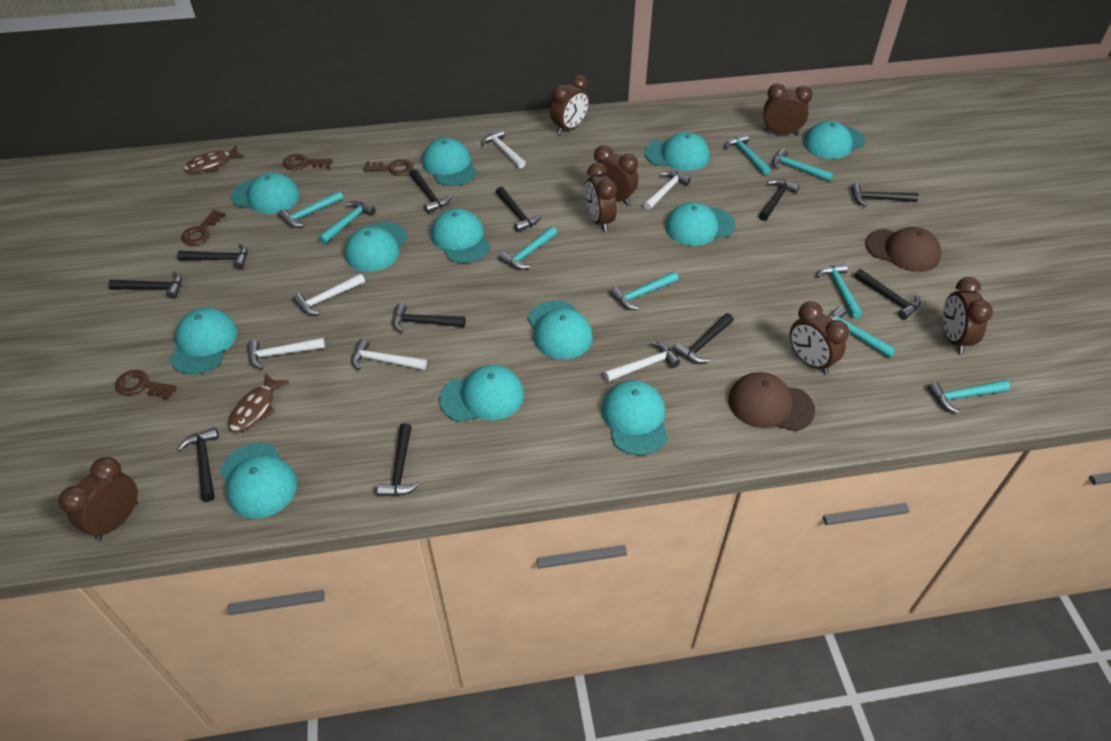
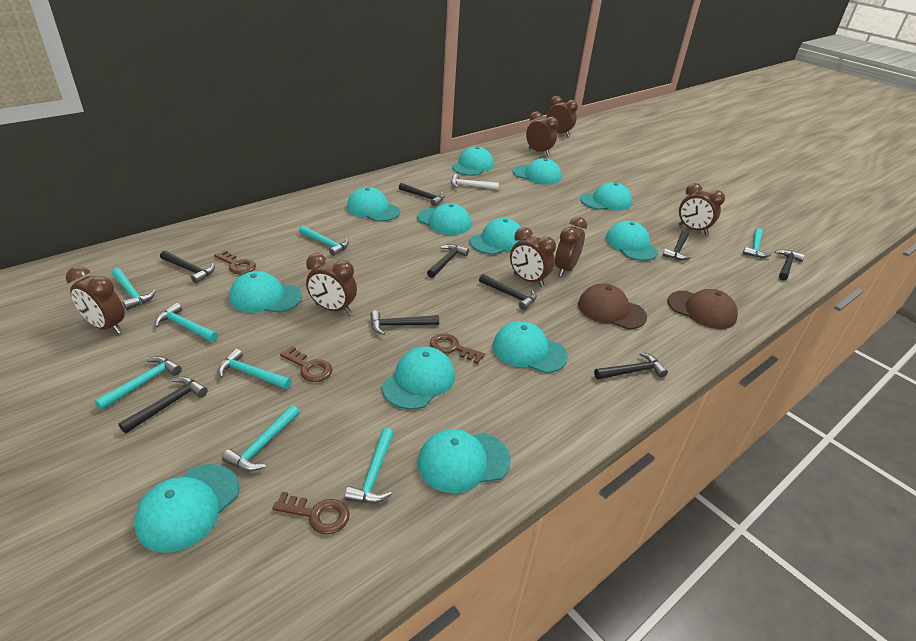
black hammer: 11 -> 9
brown fish: 2 -> 0
turquoise hammer: 9 -> 8
white hammer: 6 -> 1

